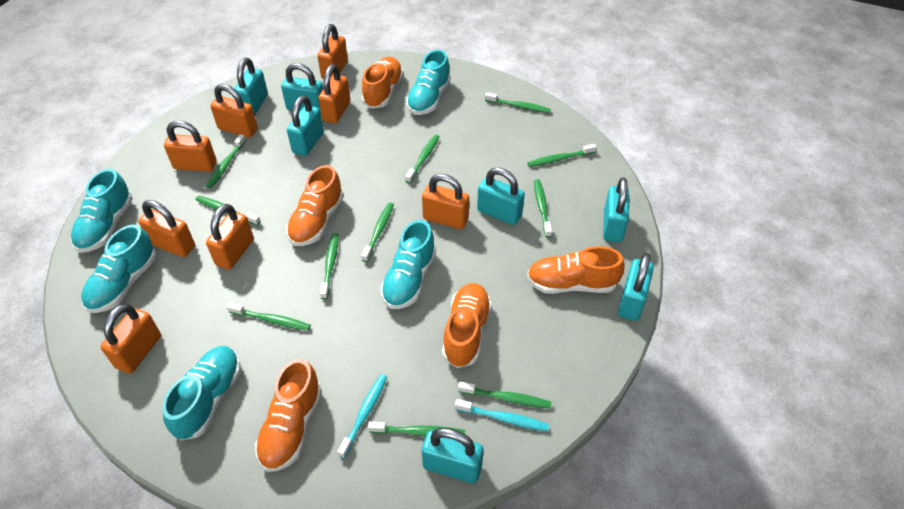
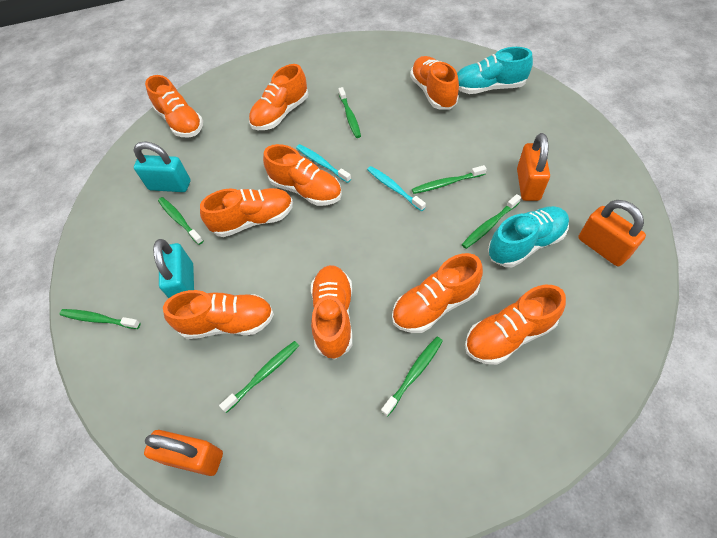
green toothbrush: 11 -> 7
orange padlock: 8 -> 3
orange shoe: 5 -> 9
turquoise padlock: 7 -> 2
turquoise shoe: 5 -> 2

